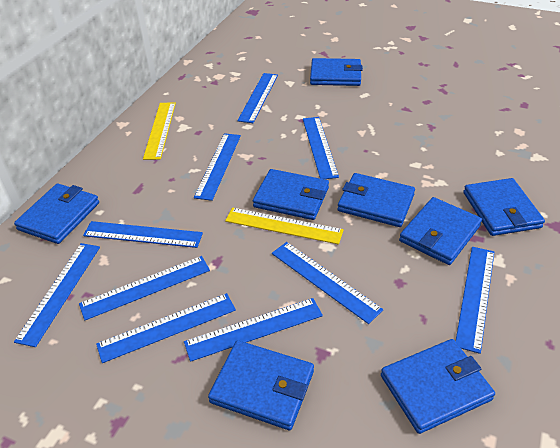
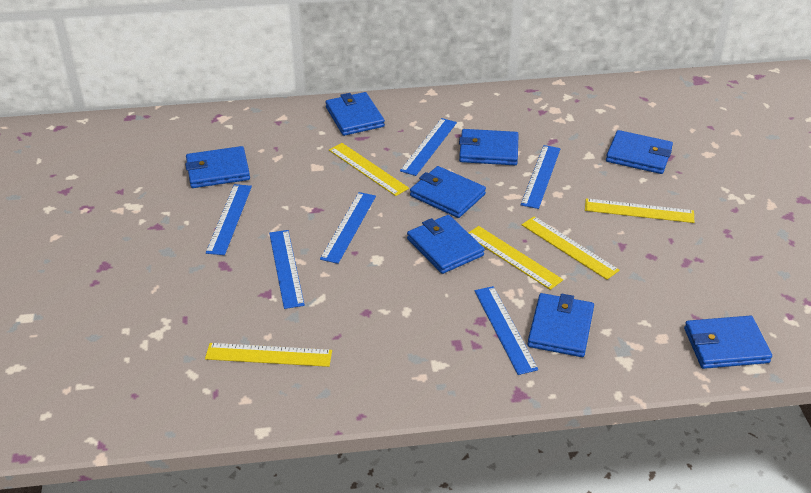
blue ruler: 10 -> 6
yellow ruler: 2 -> 5

